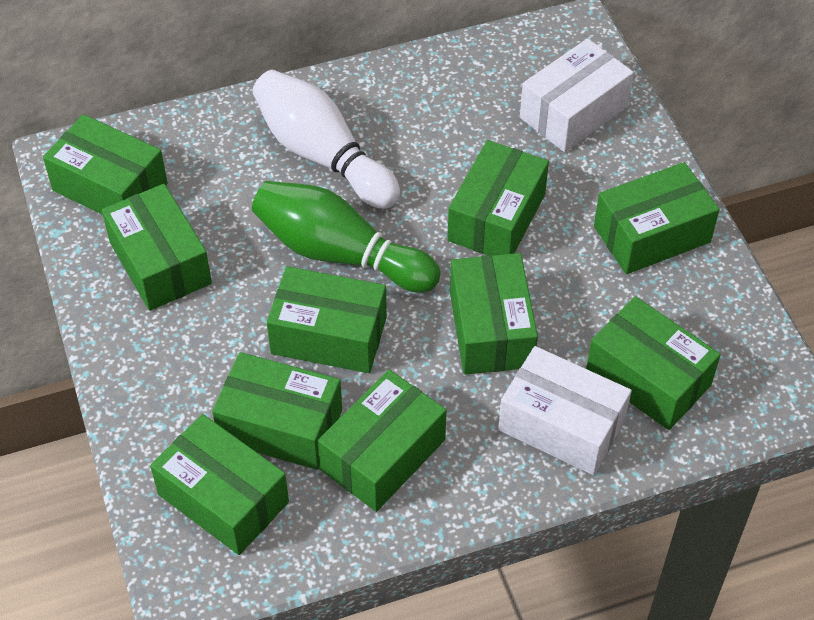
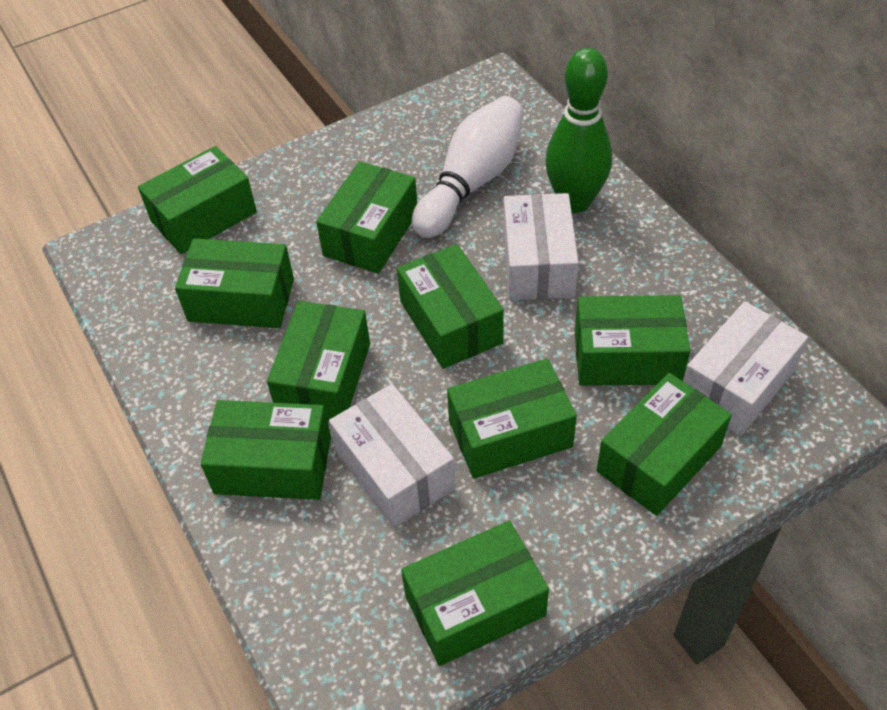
white box: 2 -> 3

